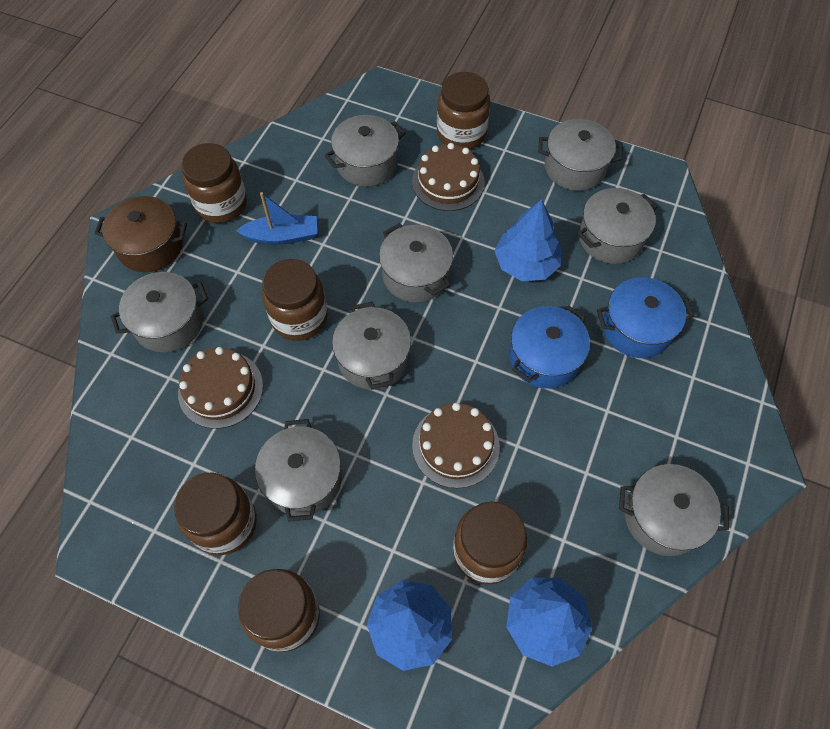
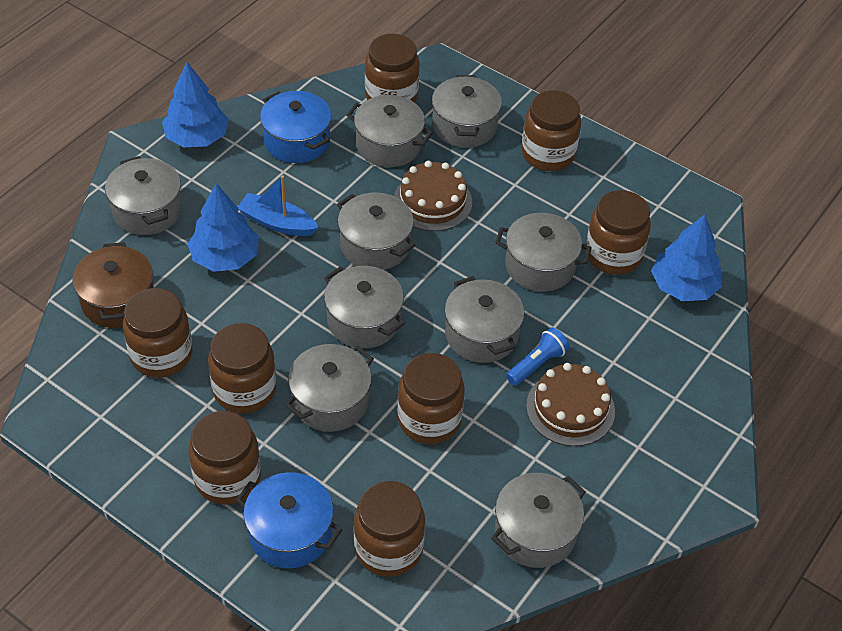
blue flashlight: 0 -> 1
brown cake: 3 -> 2
brown jar: 6 -> 8
grey pot: 8 -> 9

